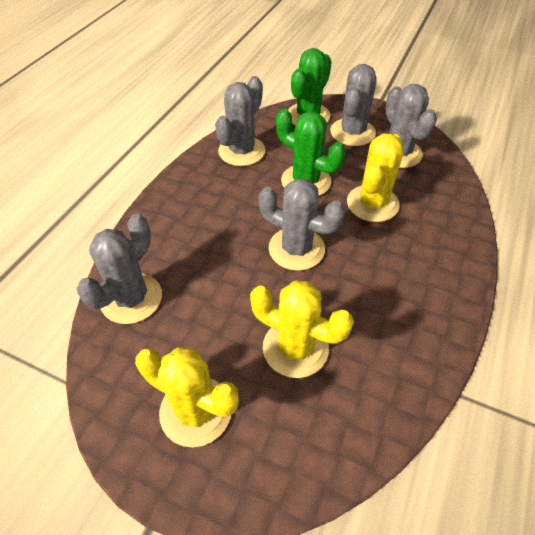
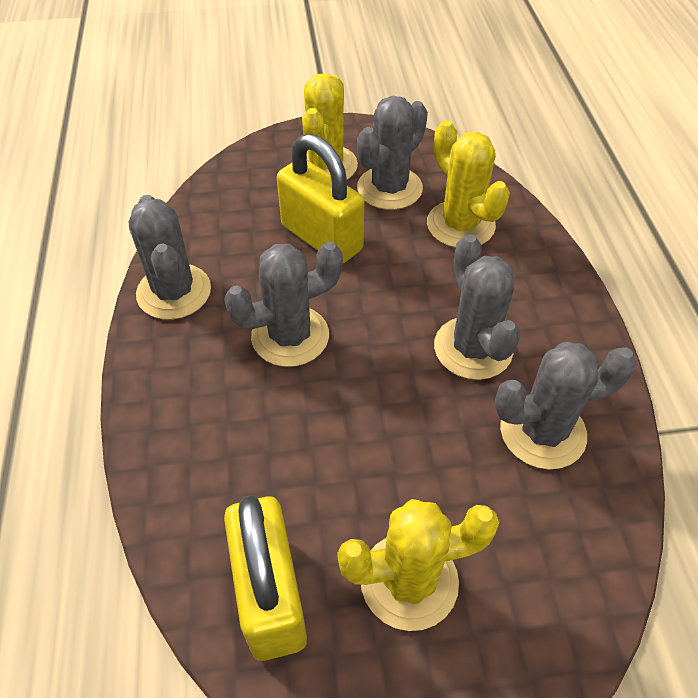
green cactus: 2 -> 0
yellow padlock: 0 -> 2

